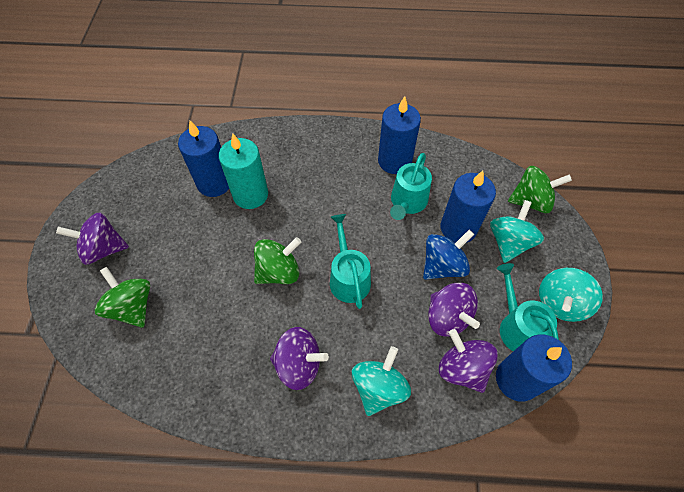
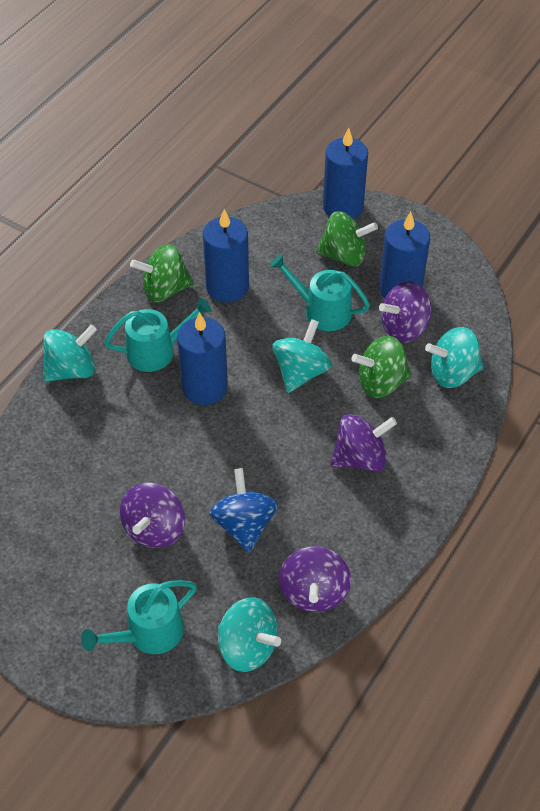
turquoise candle: 1 -> 0
turquoise spinning top: 3 -> 4

